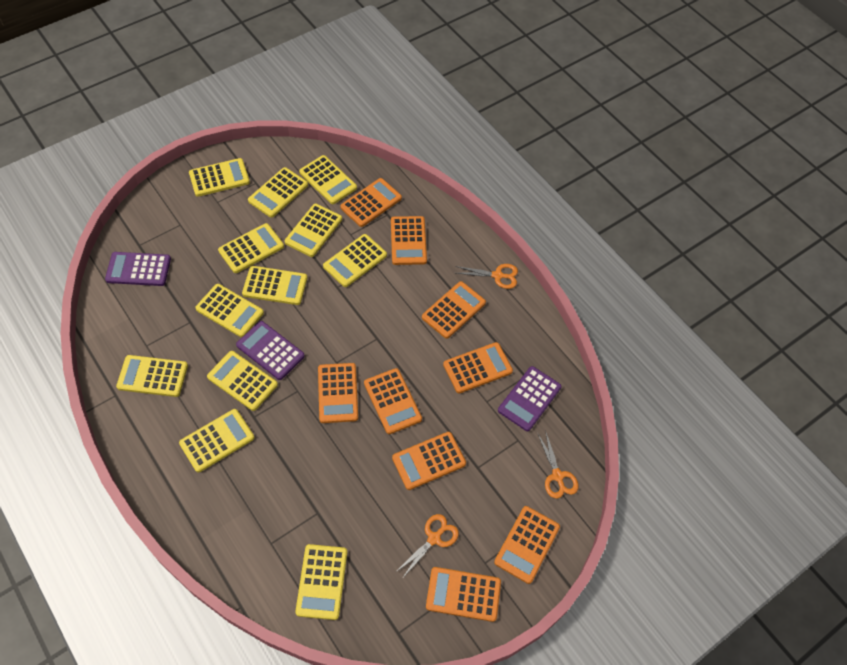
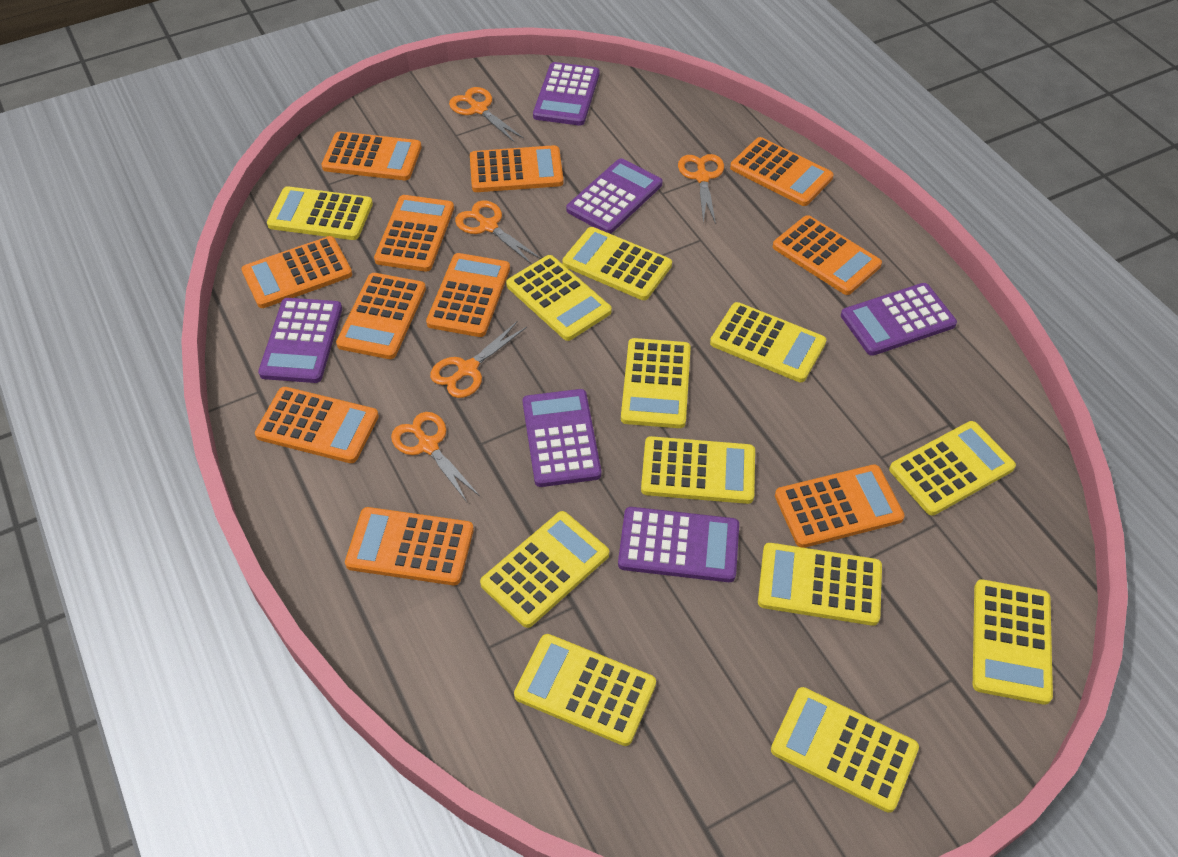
orange calculator: 9 -> 11
orange scissors: 3 -> 5
purple calculator: 3 -> 6

